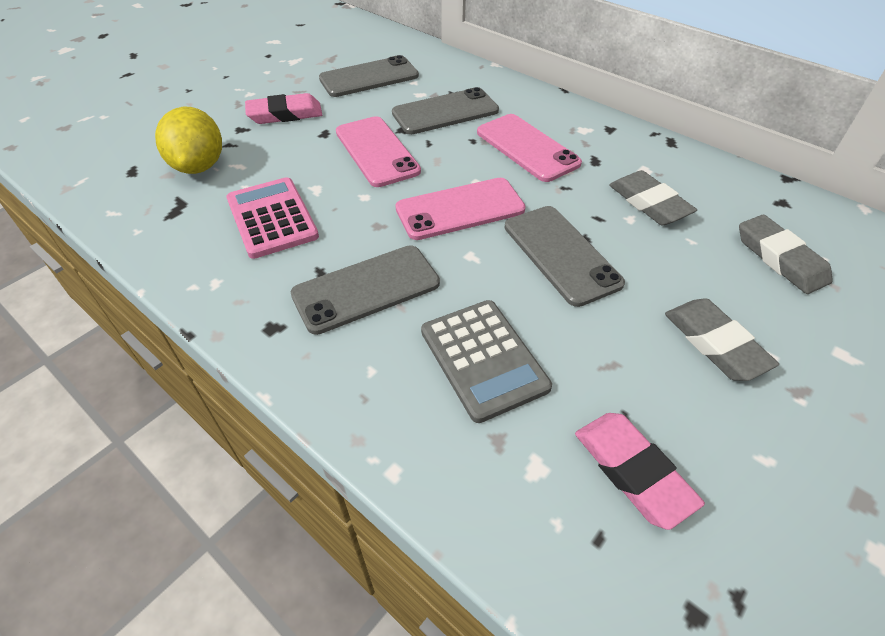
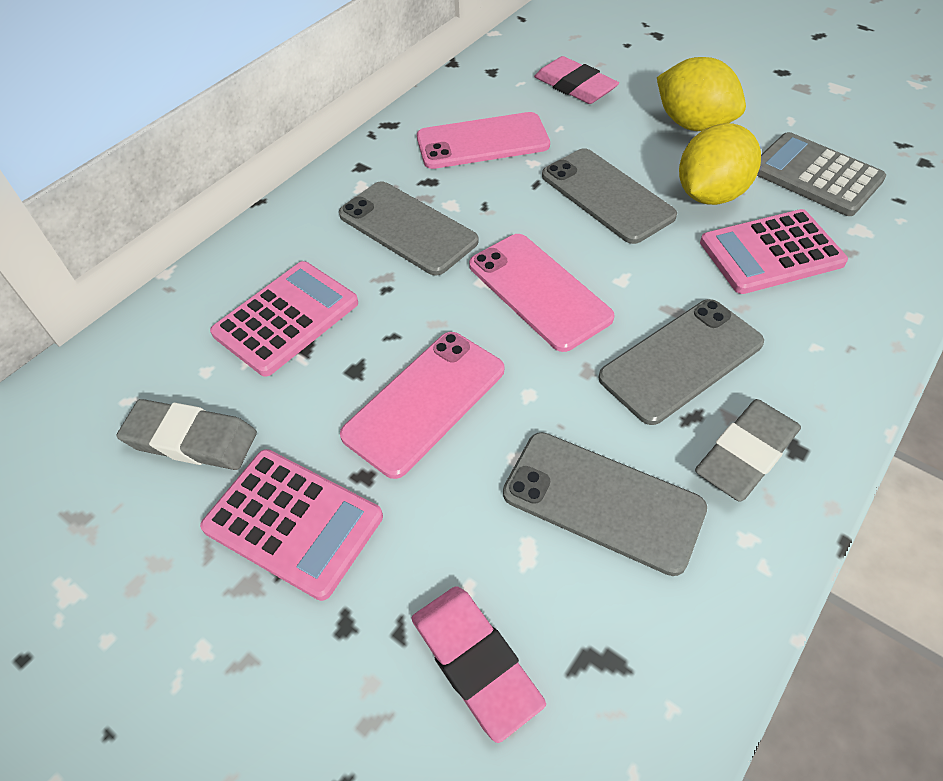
grey eraser: 3 -> 2
pink calculator: 1 -> 3
yellow lemon: 1 -> 2

